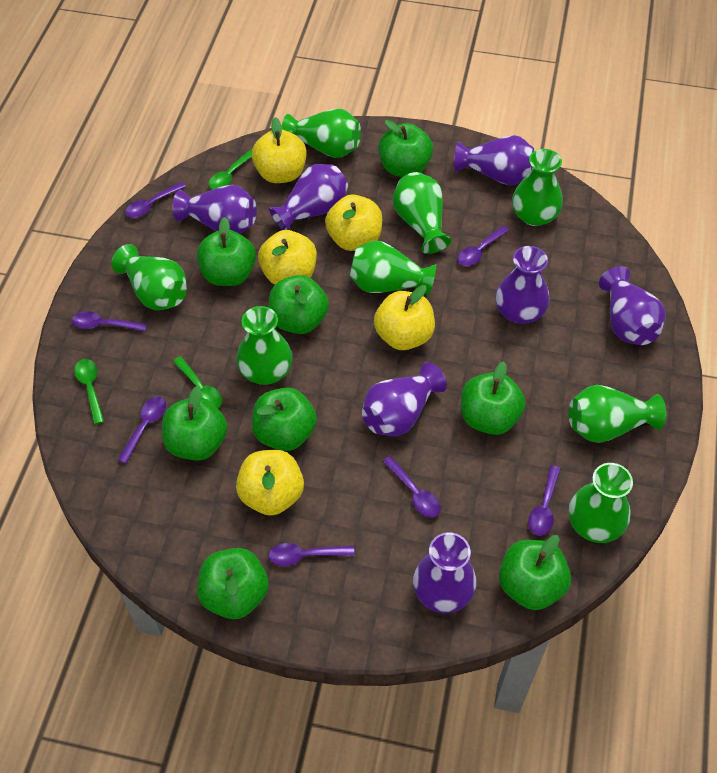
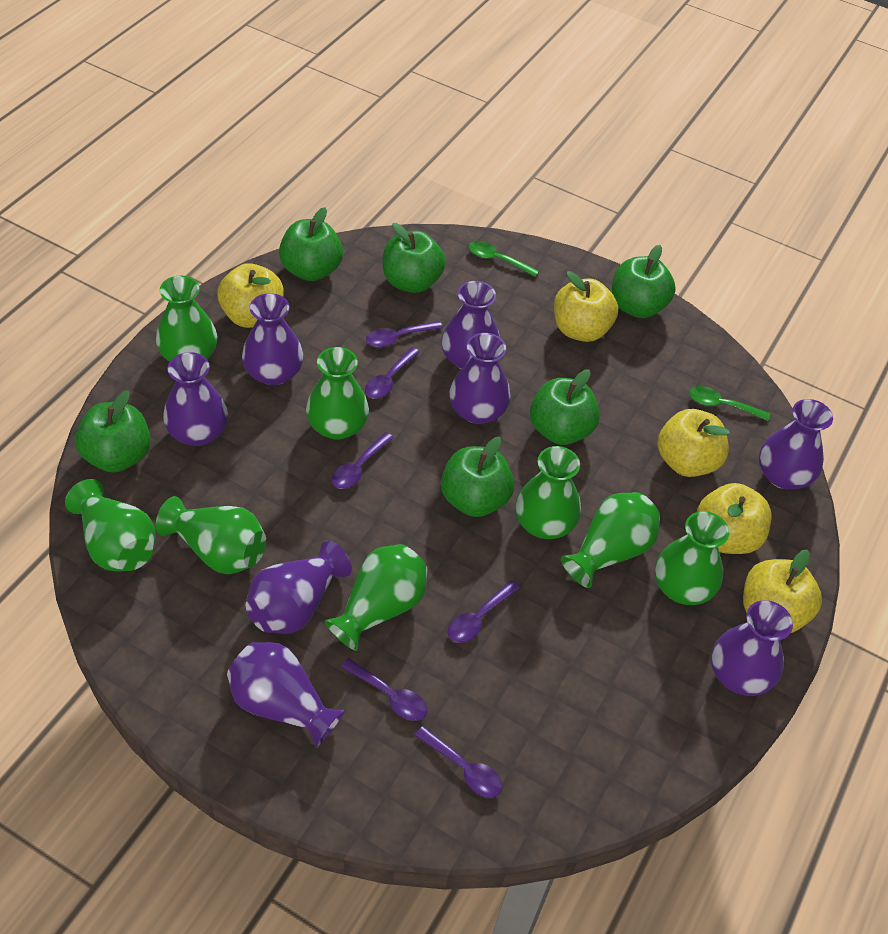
green apple: 8 -> 6
green spoon: 3 -> 2
purple spoon: 7 -> 6
purple vase: 7 -> 8

